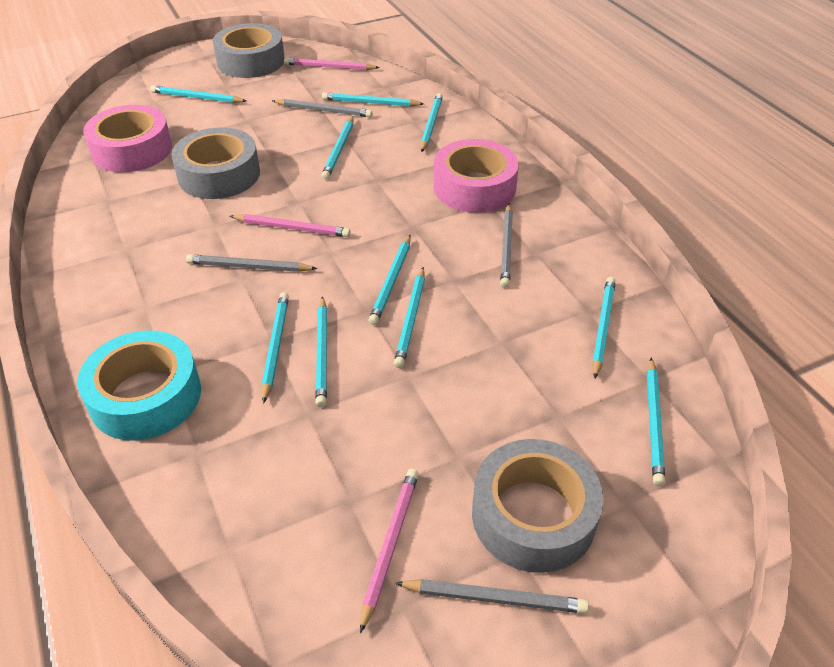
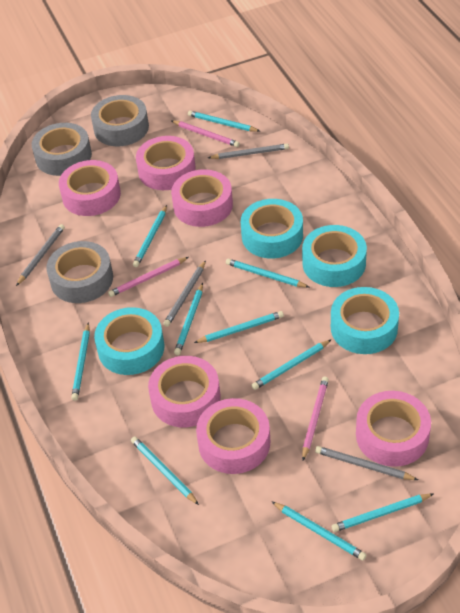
pink tape: 2 -> 6
turquoise tape: 1 -> 4

